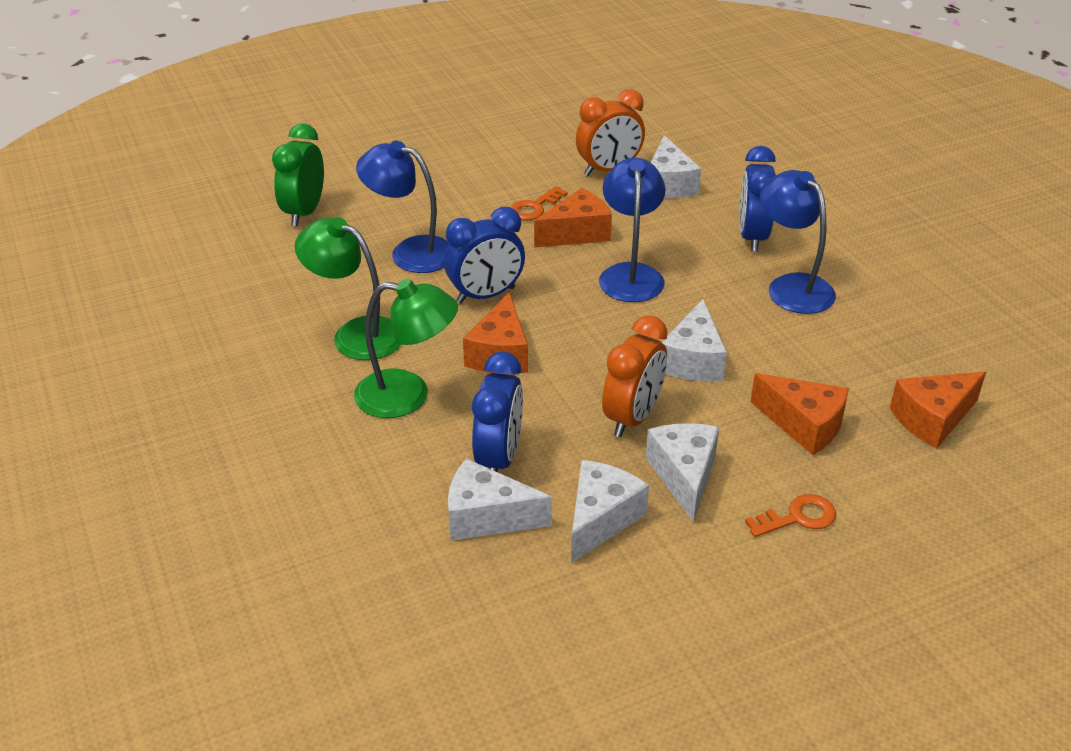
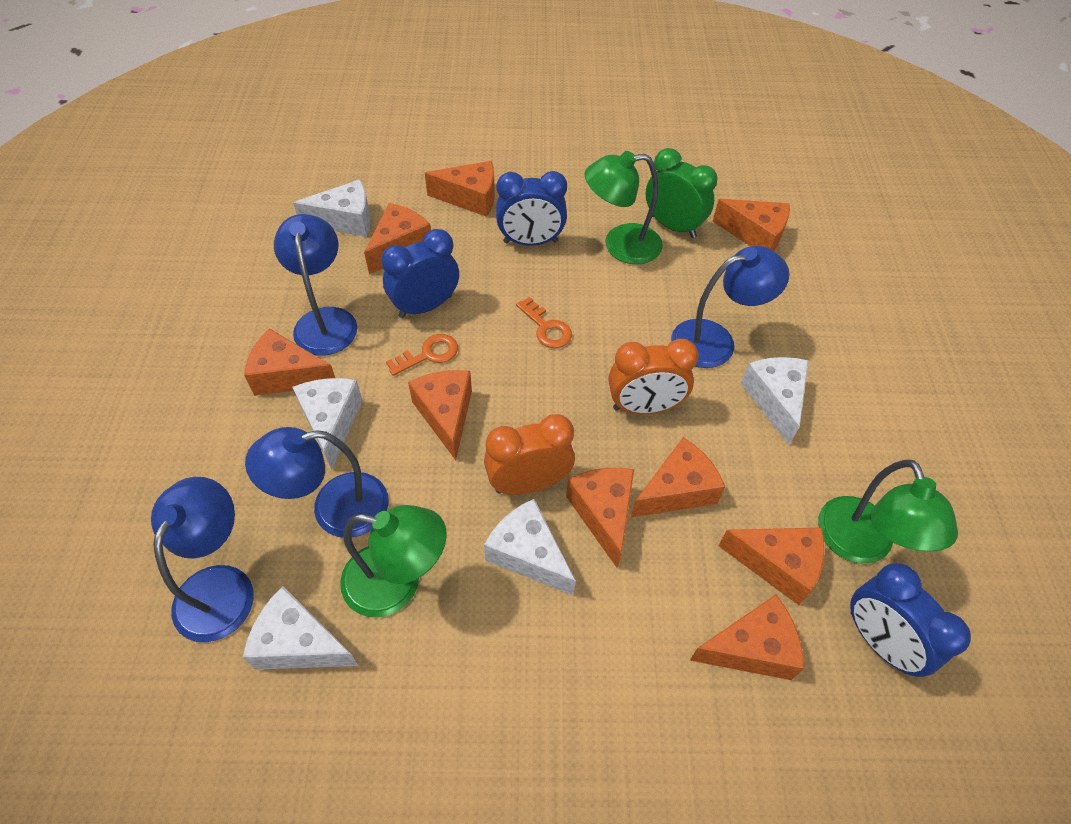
blue lamp: 3 -> 4
green lamp: 2 -> 3
orange cheese: 4 -> 9

